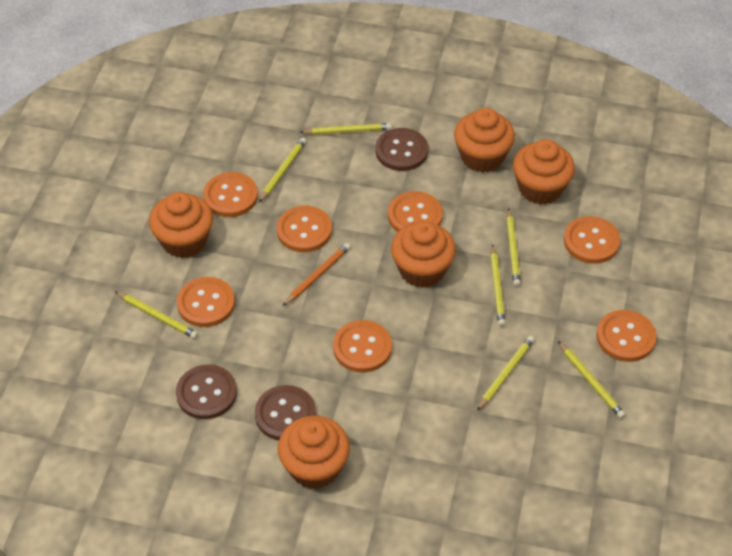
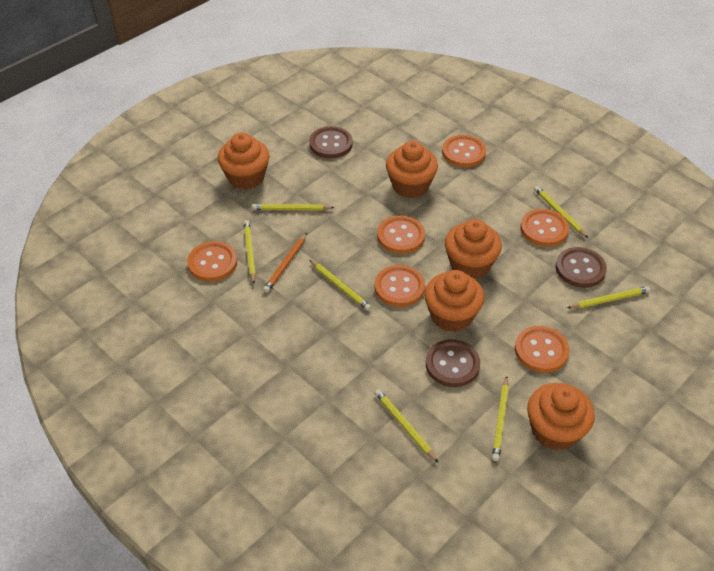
orange button: 7 -> 6

